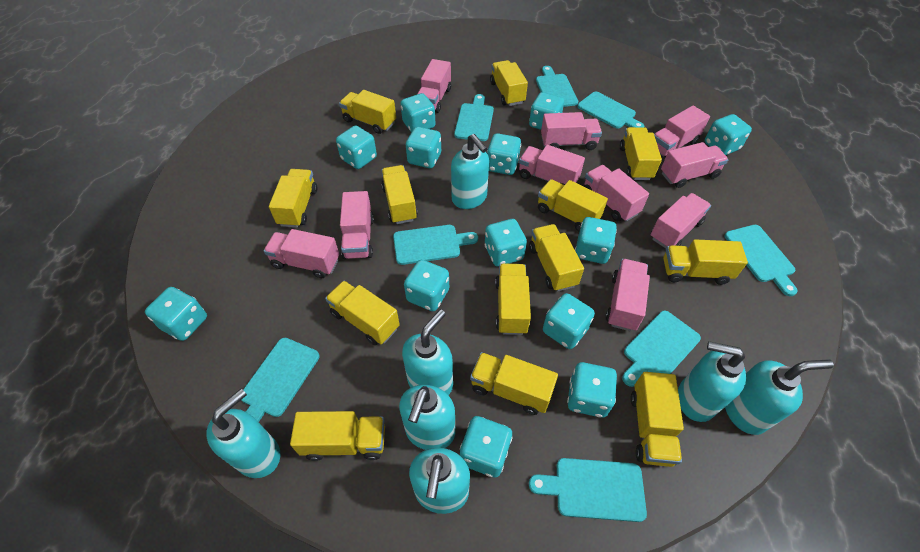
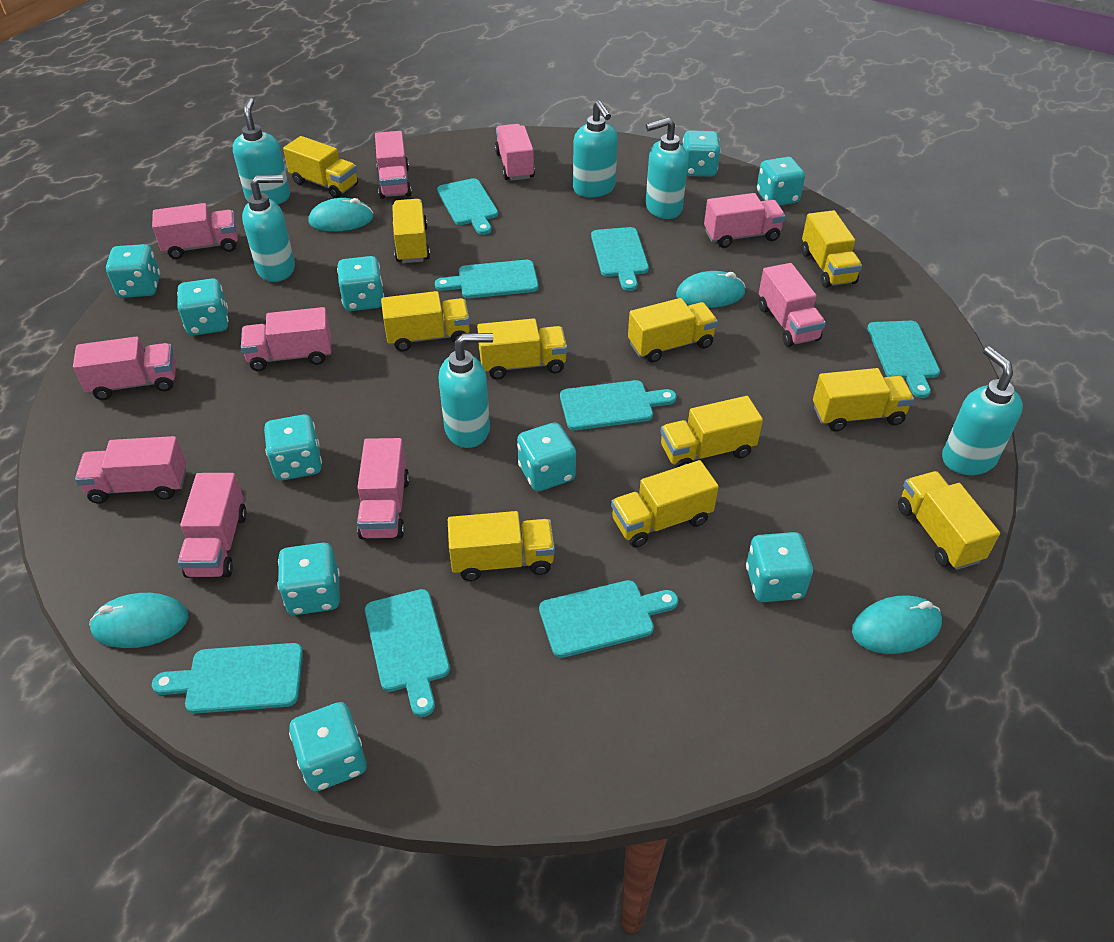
turquoise dice: 13 -> 10
turquoise mouse: 0 -> 4
turquoise soap dispenser: 7 -> 6
yellow truck: 13 -> 11

